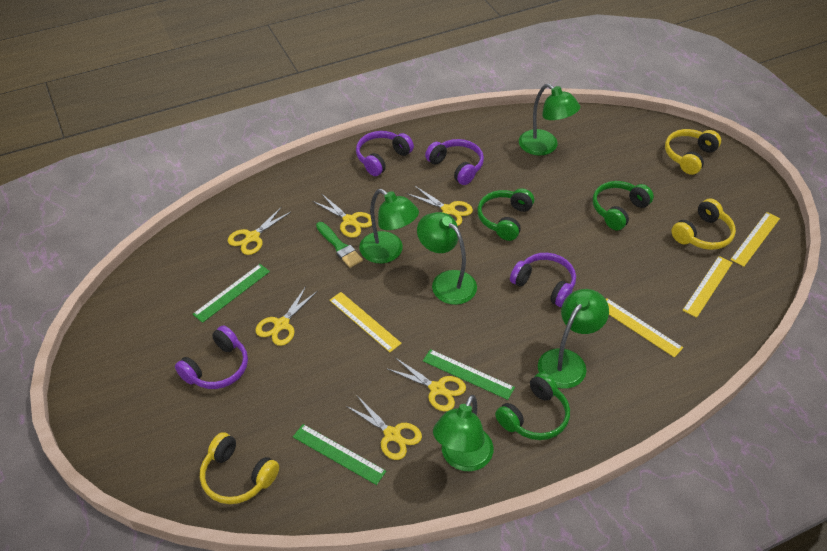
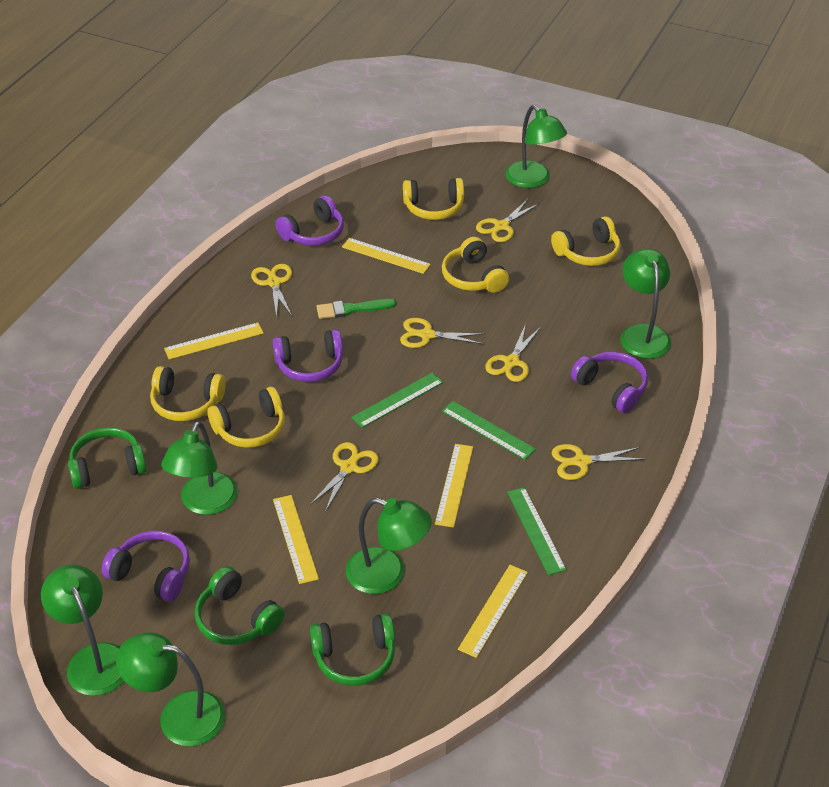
green lamp: 5 -> 6
yellow headphones: 3 -> 5
yellow ruler: 4 -> 5

